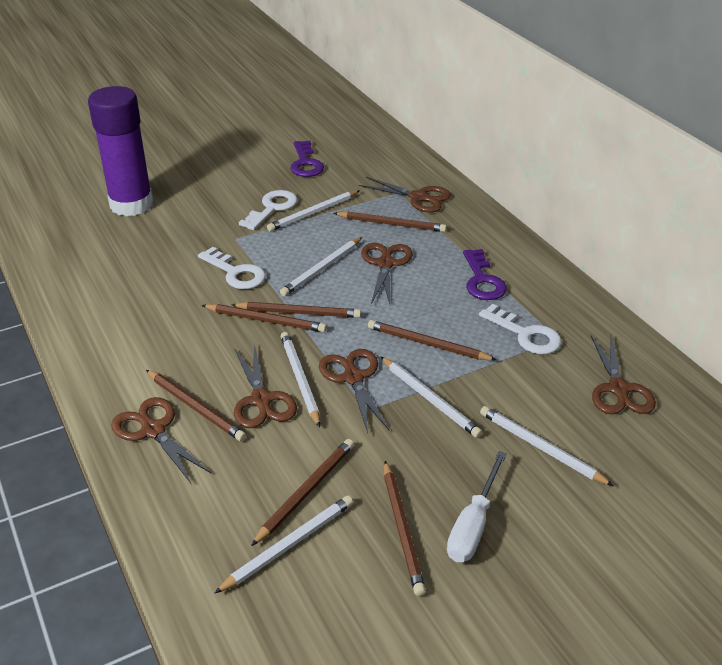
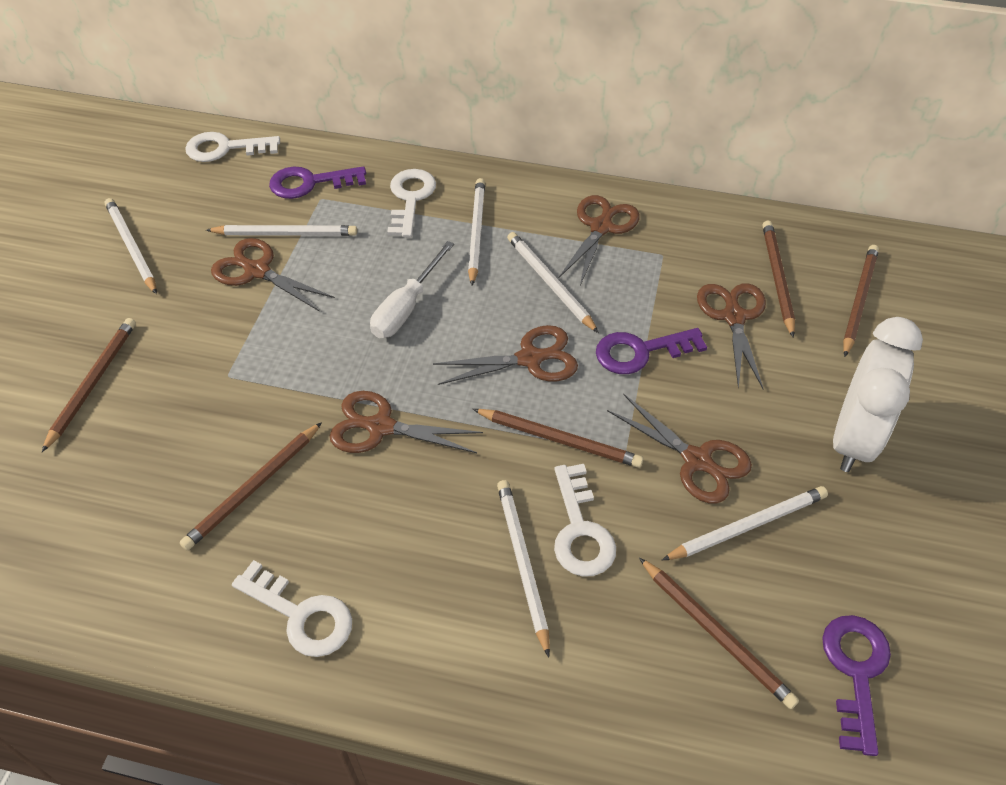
brown pencil: 7 -> 6
purple glue stick: 1 -> 0
purple key: 2 -> 3
white clock: 0 -> 1
white key: 3 -> 4

